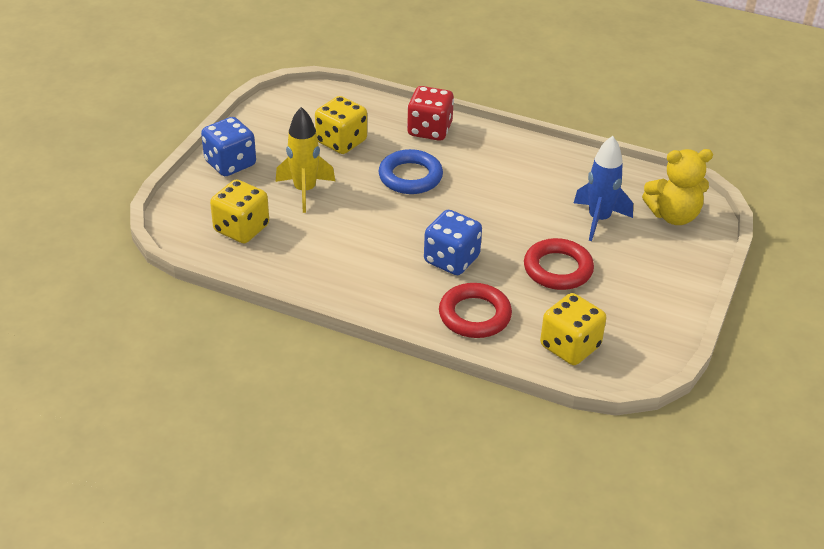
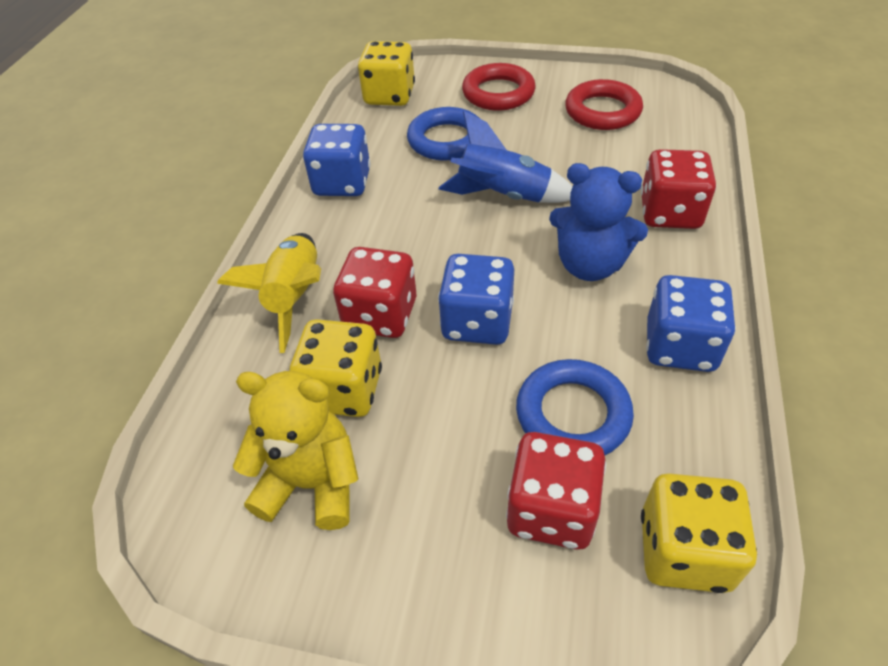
blue dice: 2 -> 3
blue ring: 1 -> 2
blue teddy bear: 0 -> 1
red dice: 1 -> 3

